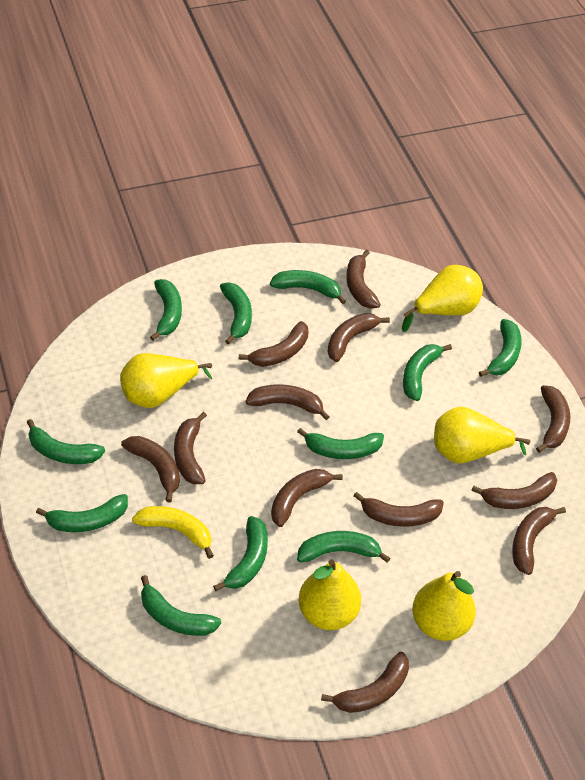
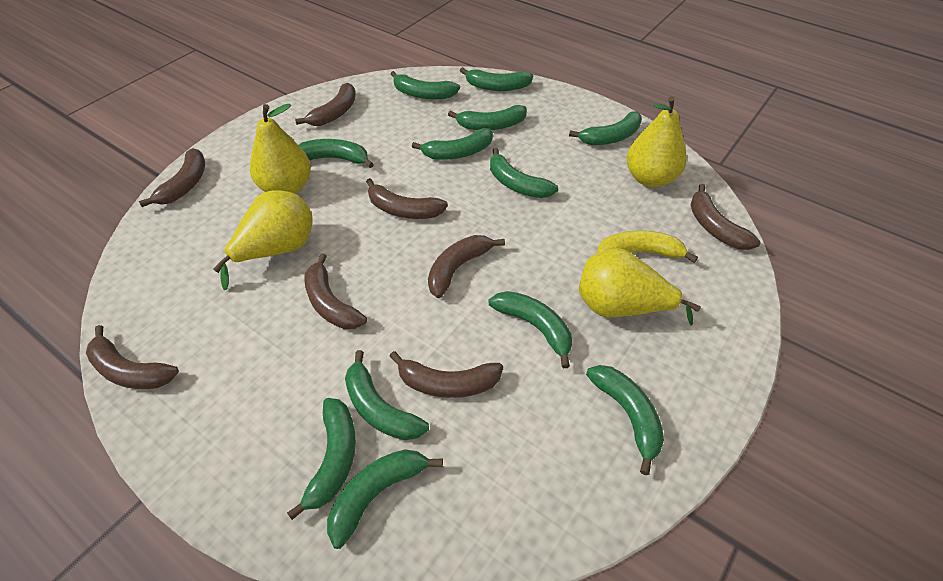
brown banana: 12 -> 8
green banana: 11 -> 12
yellow pear: 5 -> 4

